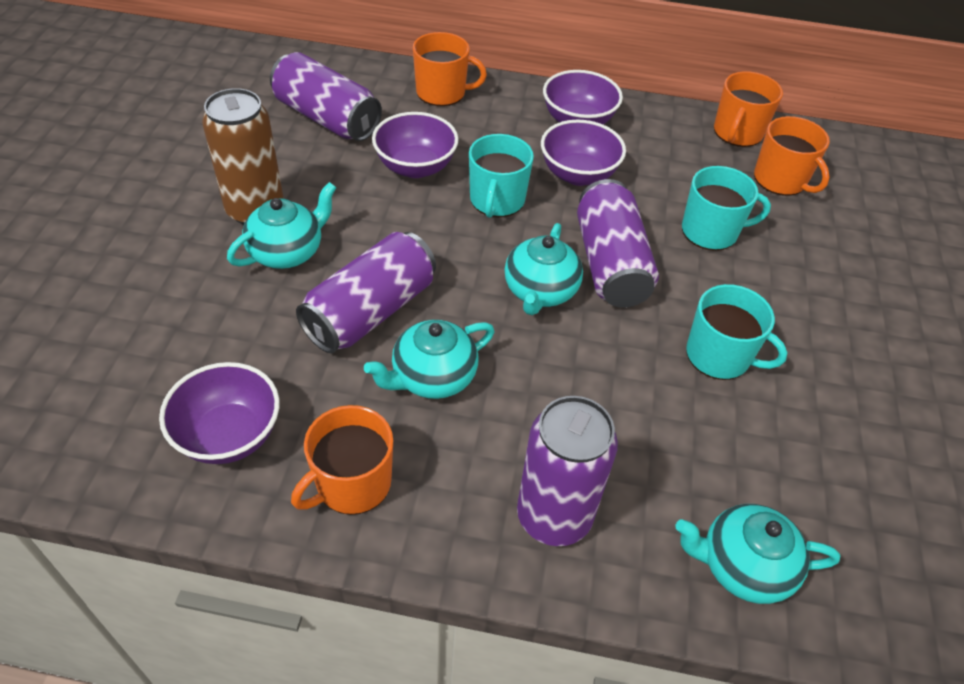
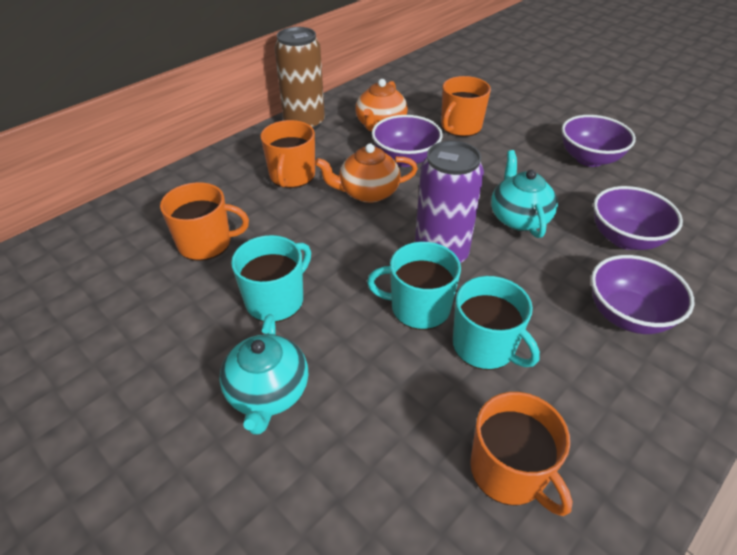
orange teapot: 0 -> 2
purple can: 4 -> 1
turquoise teapot: 4 -> 2

